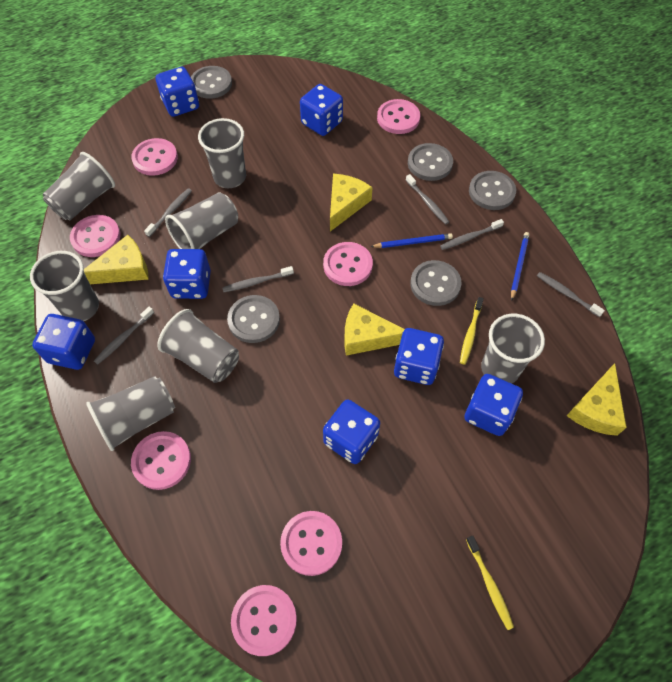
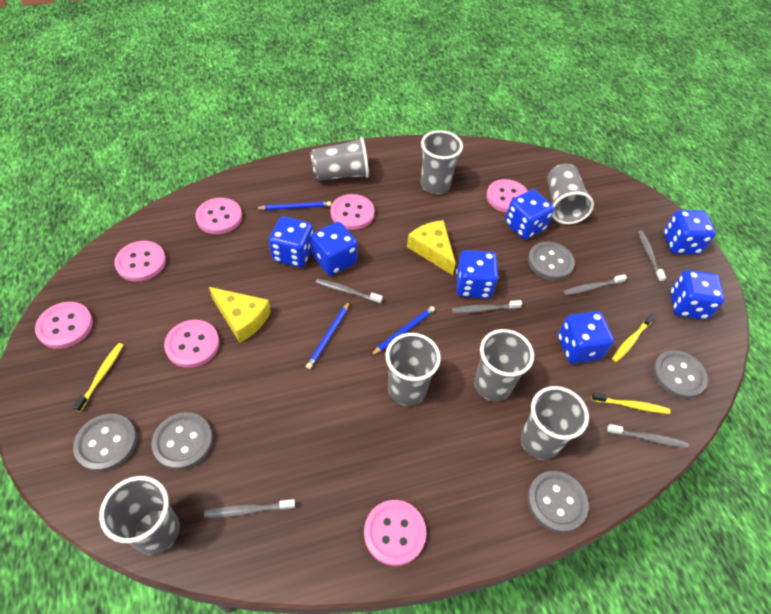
blue pencil: 2 -> 3
yellow cheese: 4 -> 2
yellow toothbrush: 2 -> 3

